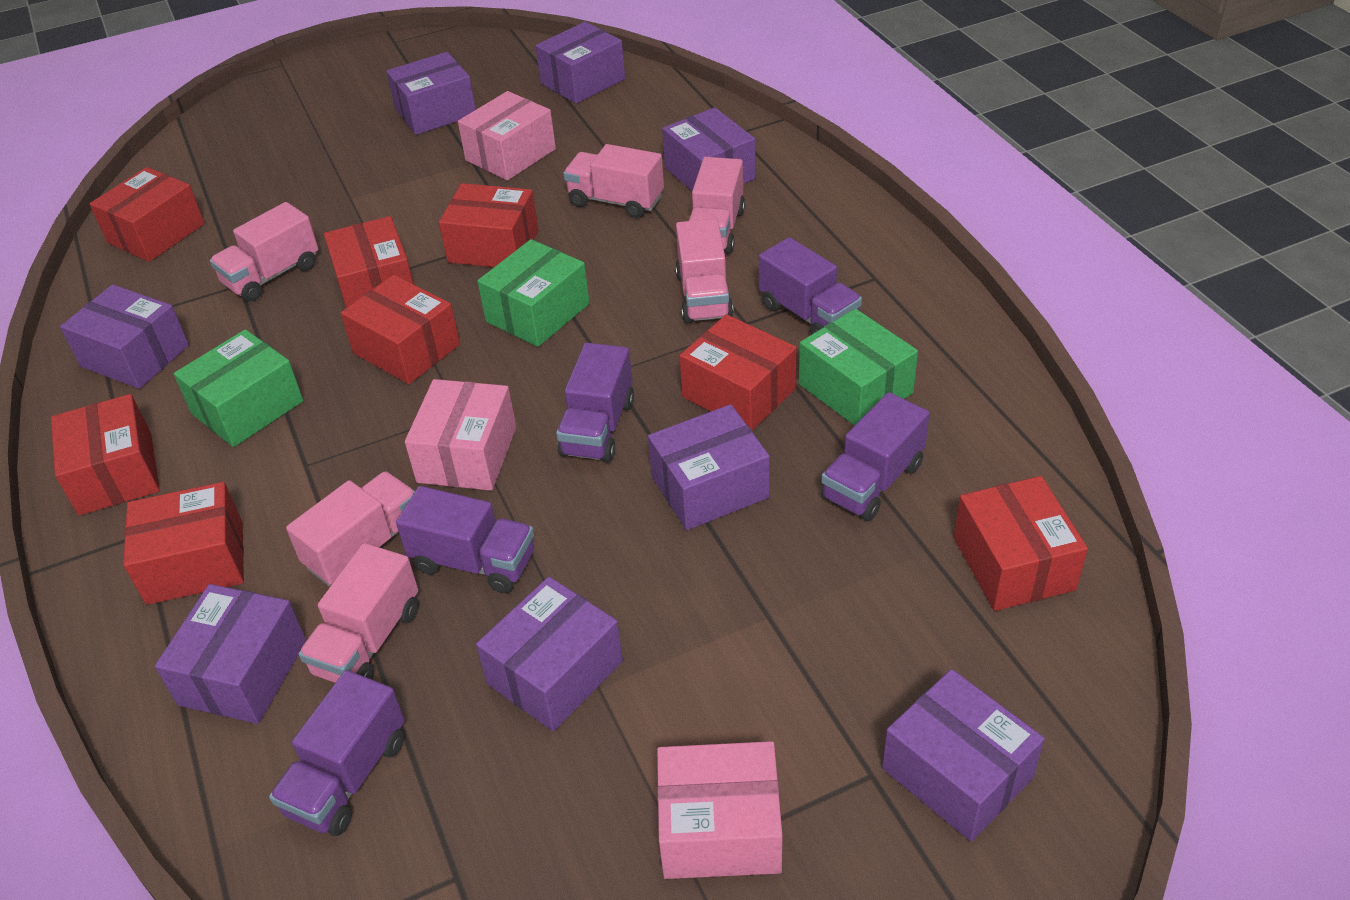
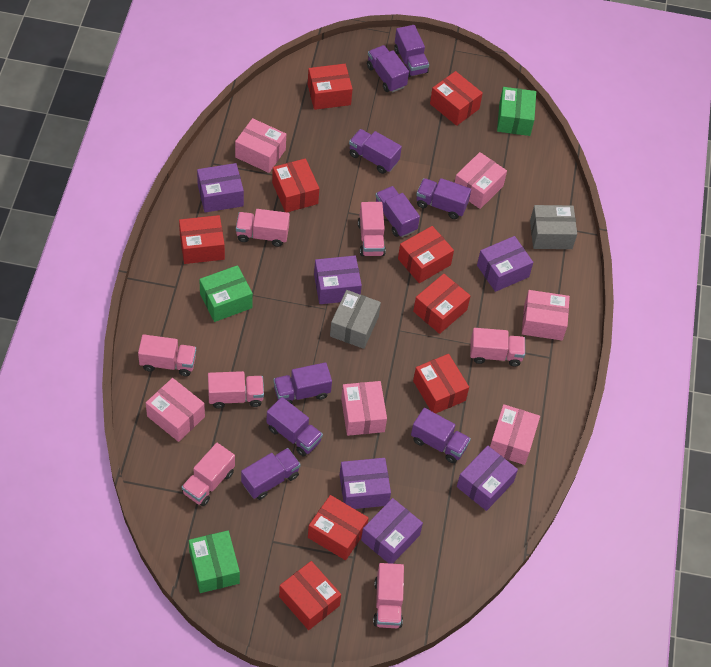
grey box: 0 -> 2
pink box: 3 -> 6
pink truck: 6 -> 7
purple box: 8 -> 6
purple truck: 5 -> 9
red box: 8 -> 9

